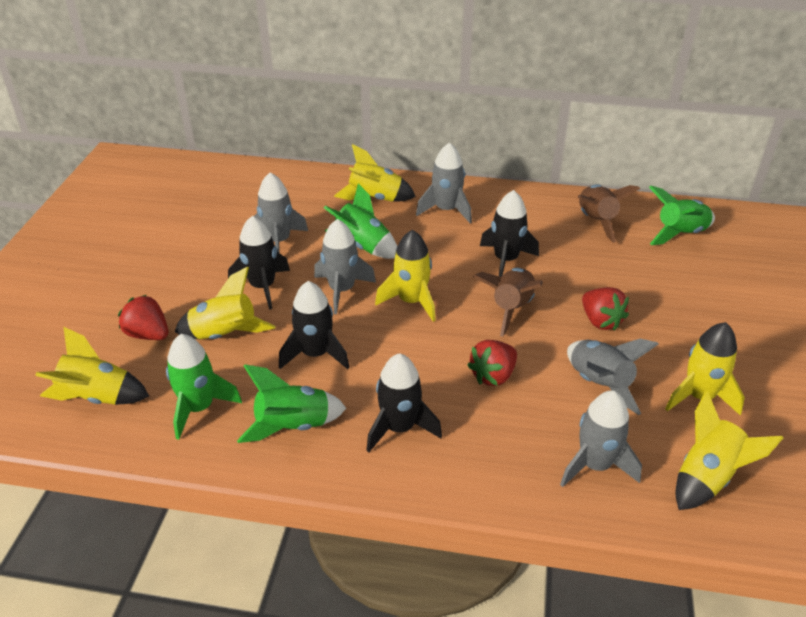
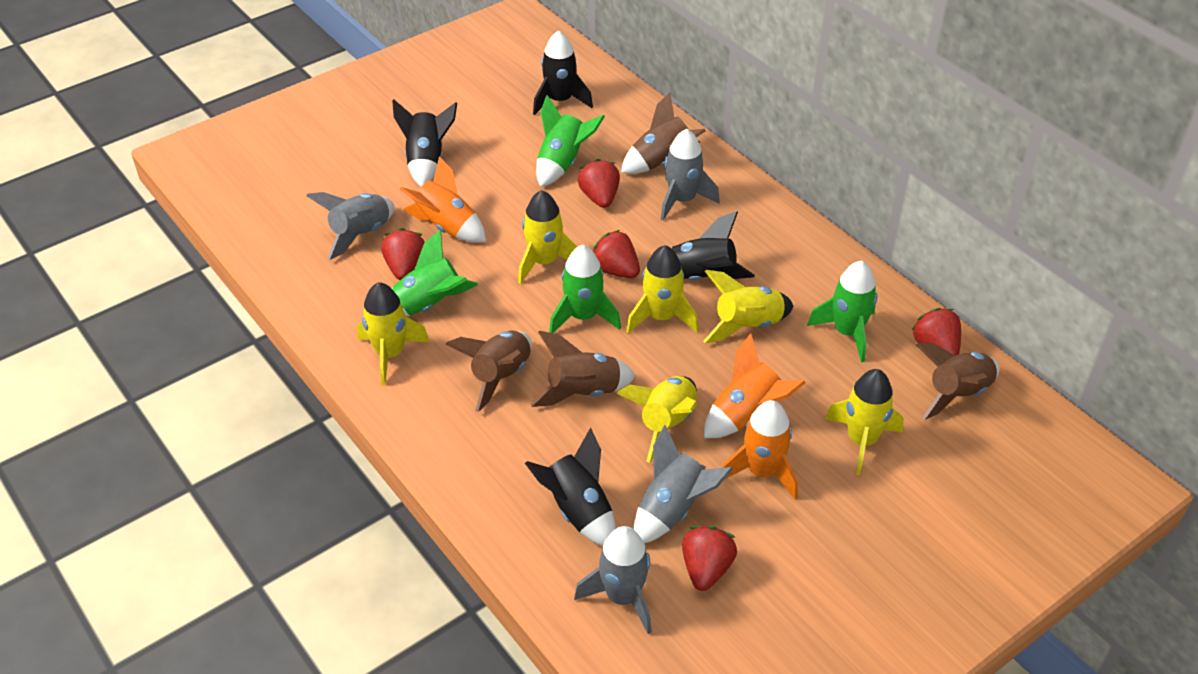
brown rocket: 2 -> 4
grey rocket: 5 -> 4
orange rocket: 0 -> 3
red strawberry: 3 -> 5

